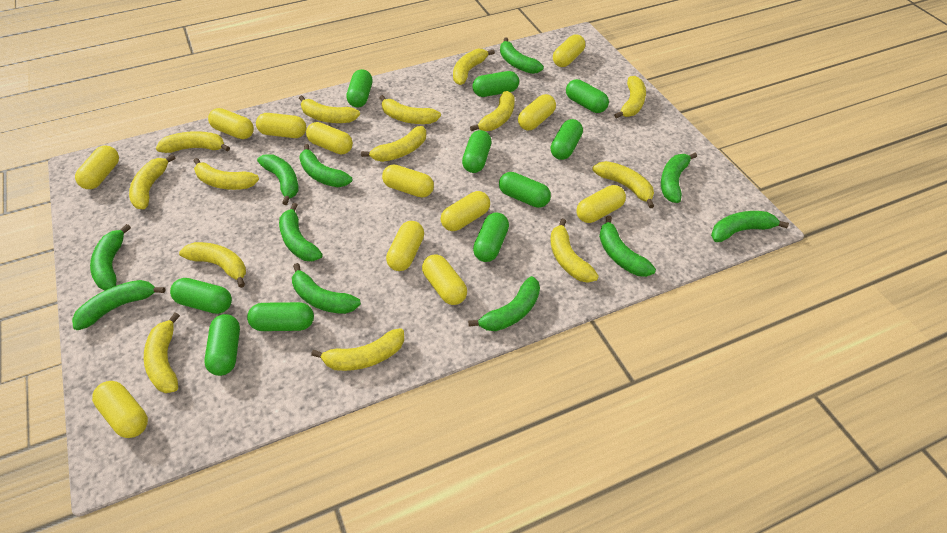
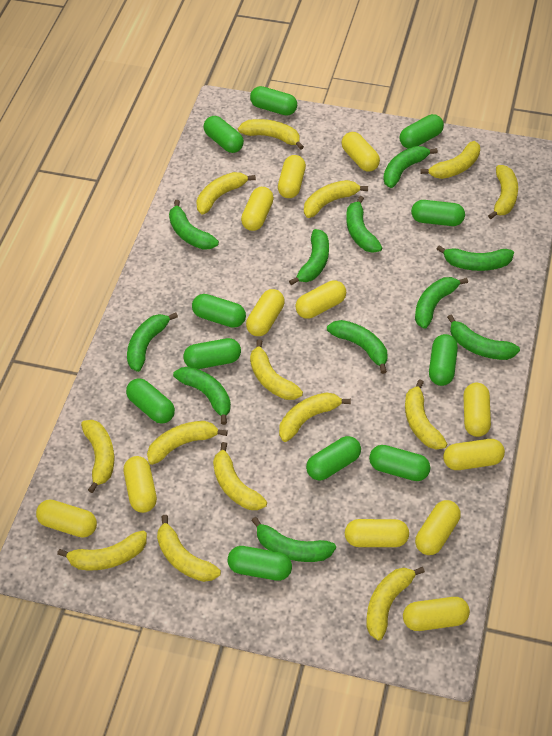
green capsule: 10 -> 11

